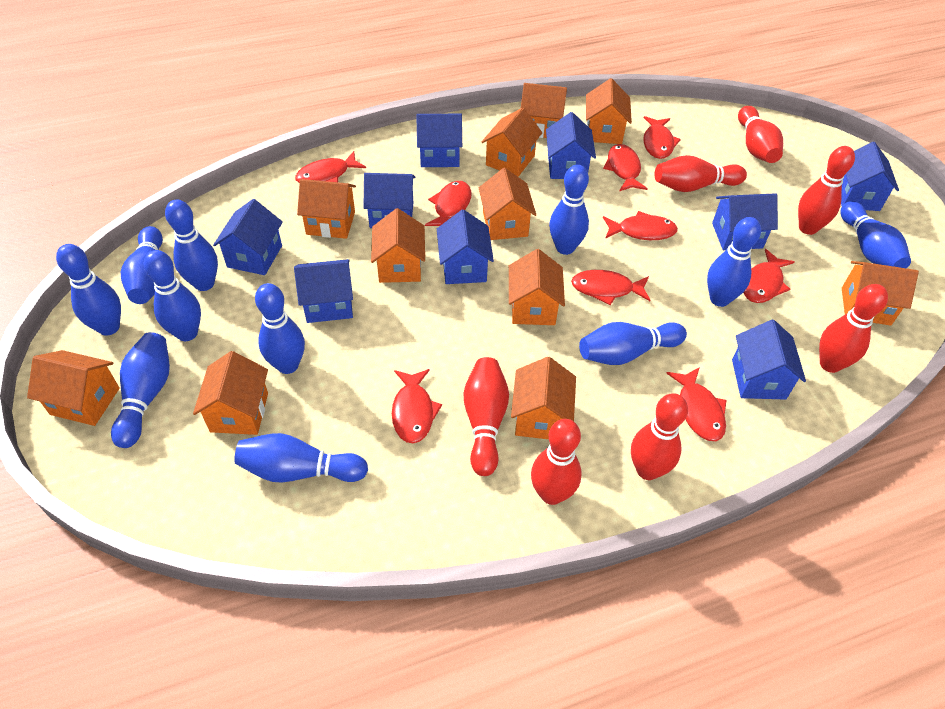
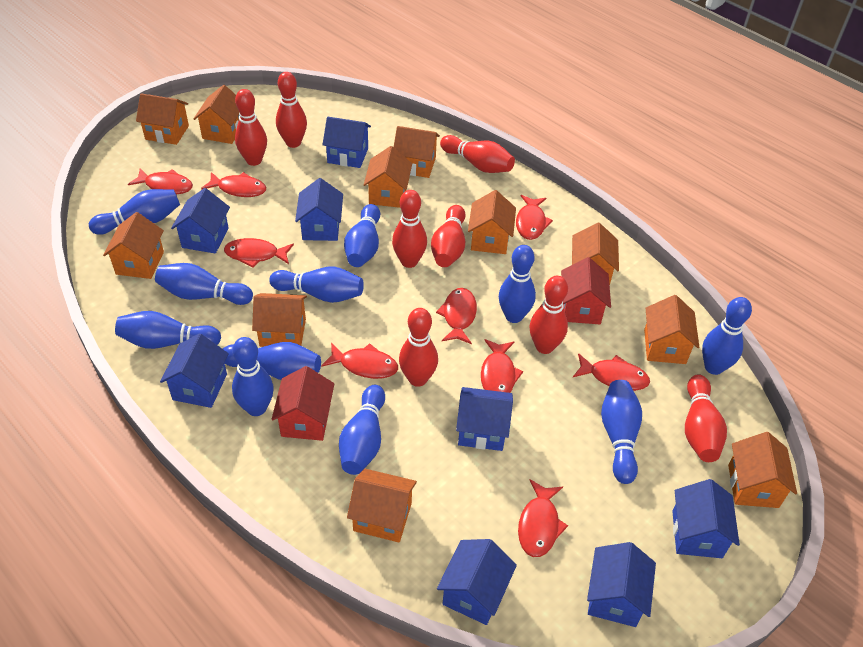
blue house: 9 -> 8
red bowling pin: 7 -> 8
red house: 0 -> 2

